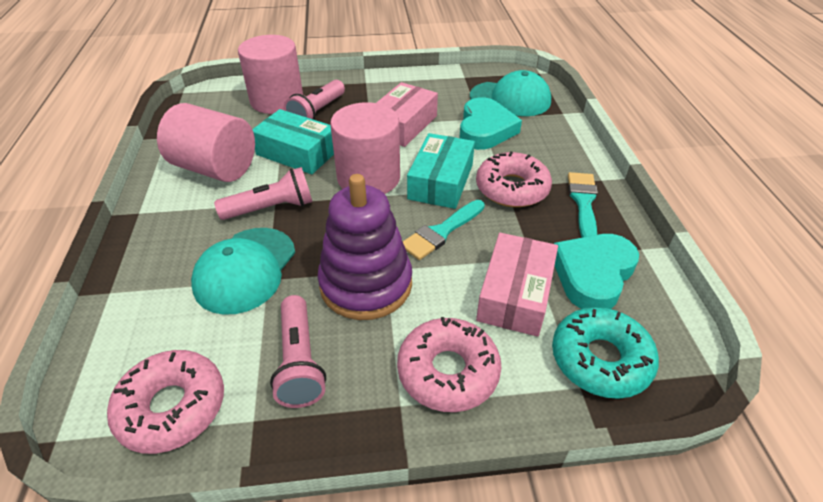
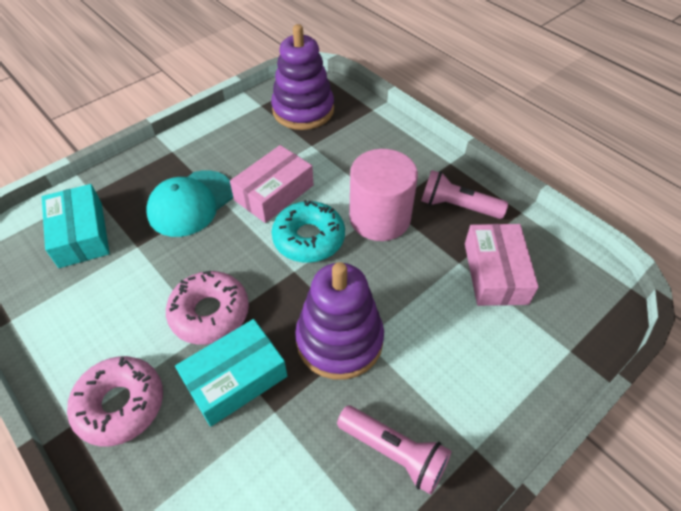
pink cylinder: 3 -> 1
pink donut: 3 -> 2
pink flashlight: 3 -> 2
purple stacking toy: 1 -> 2
turquoise brush: 2 -> 0
turquoise cap: 2 -> 1
turquoise heart: 2 -> 0

